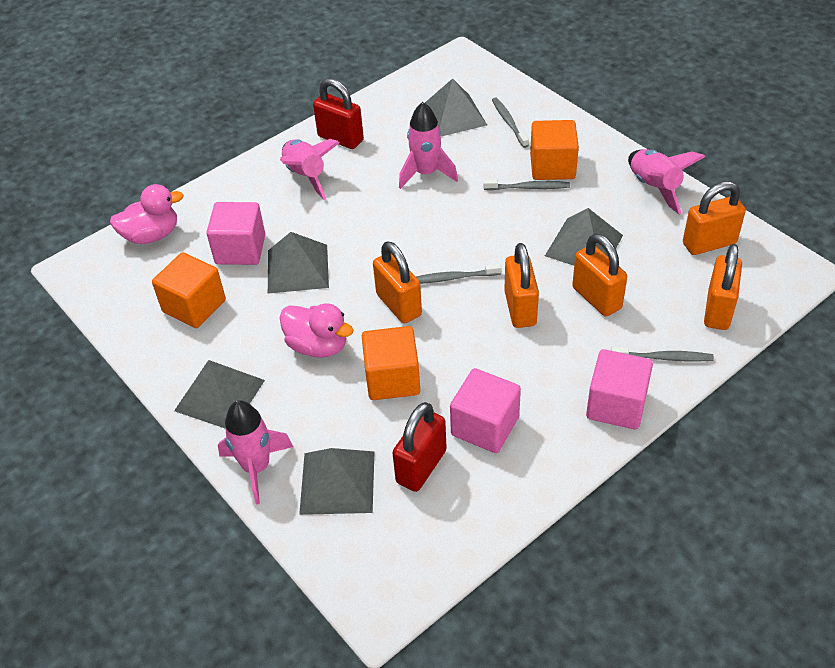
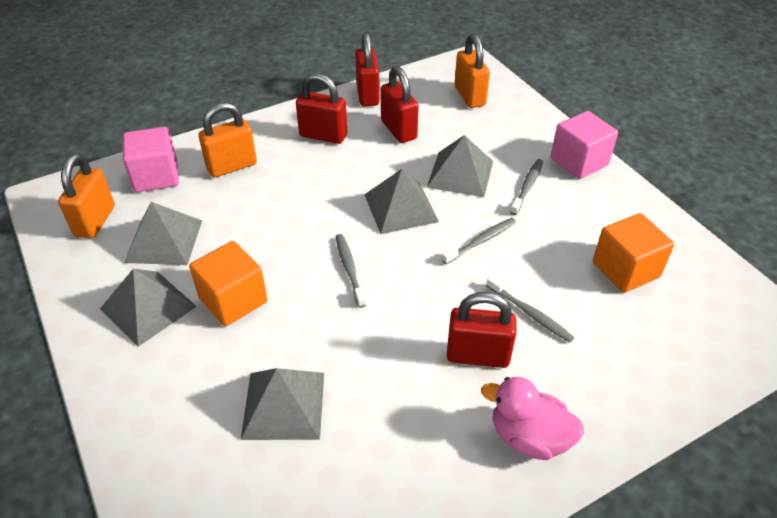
orange cube: 3 -> 2
orange padlock: 5 -> 3
pink cube: 3 -> 2
pink duck: 2 -> 1
pink rocket: 4 -> 0
red padlock: 2 -> 4

